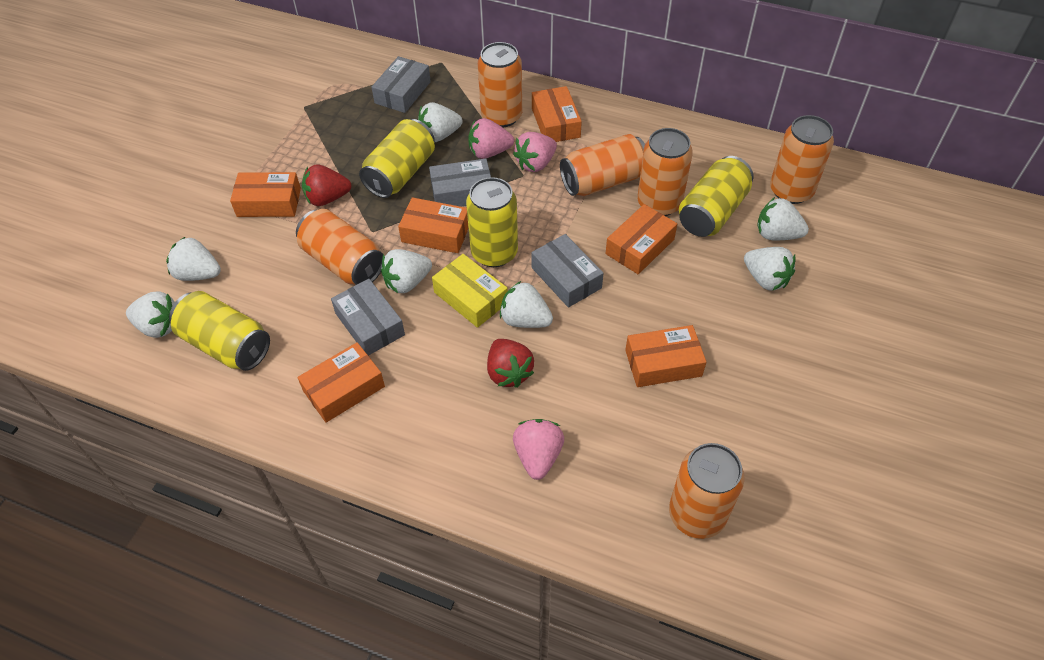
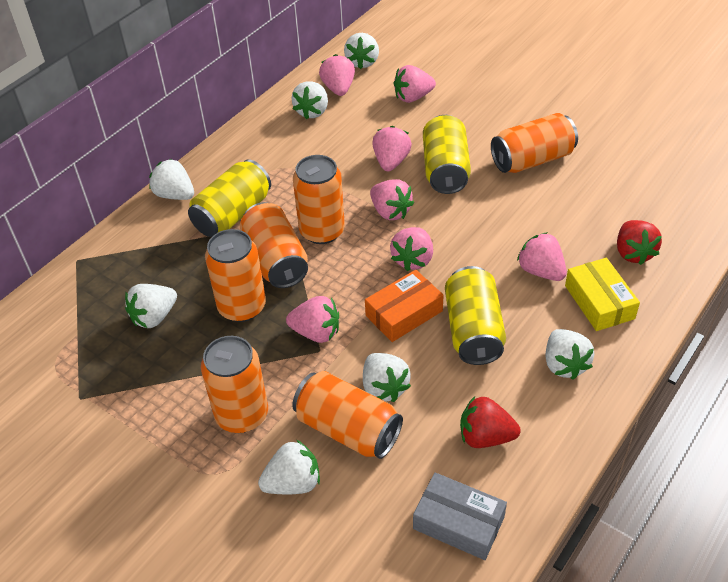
grey box: 4 -> 1
orange box: 6 -> 1
pink strawberry: 3 -> 7
yellow can: 4 -> 3

